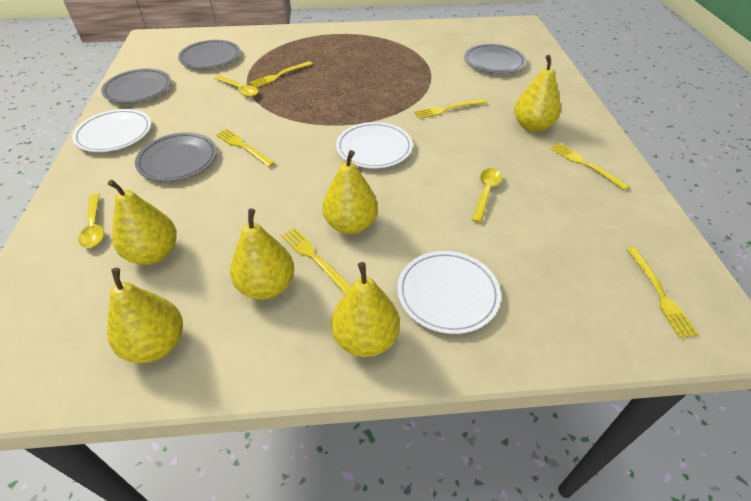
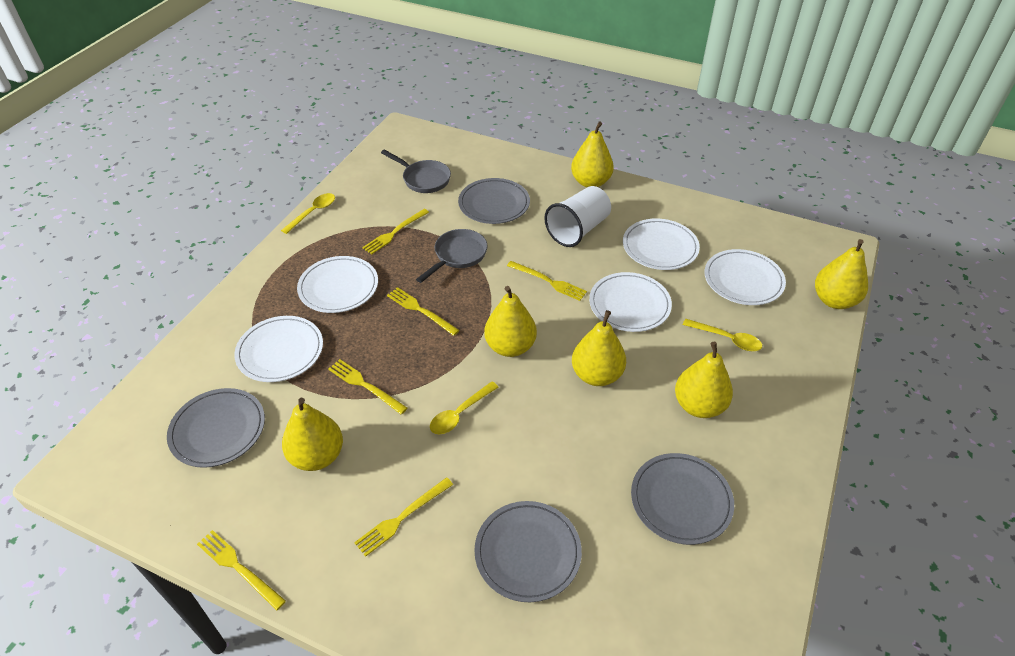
grey pan: 0 -> 2
white cup: 0 -> 1
white plate: 3 -> 5

